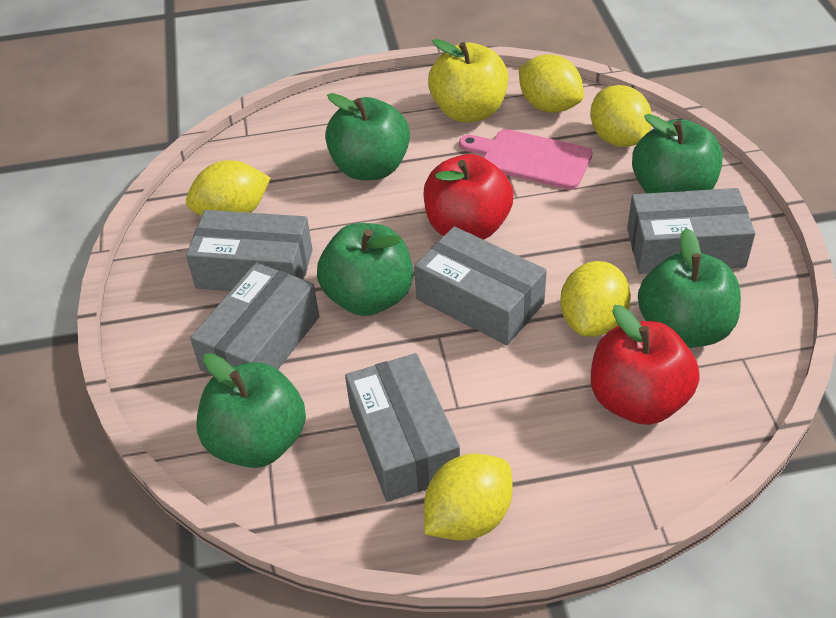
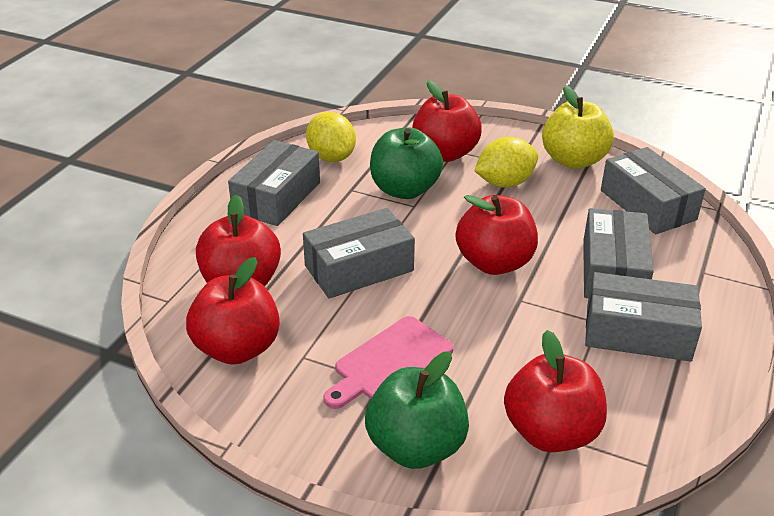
green apple: 5 -> 2
red apple: 2 -> 5
yellow lemon: 5 -> 2

